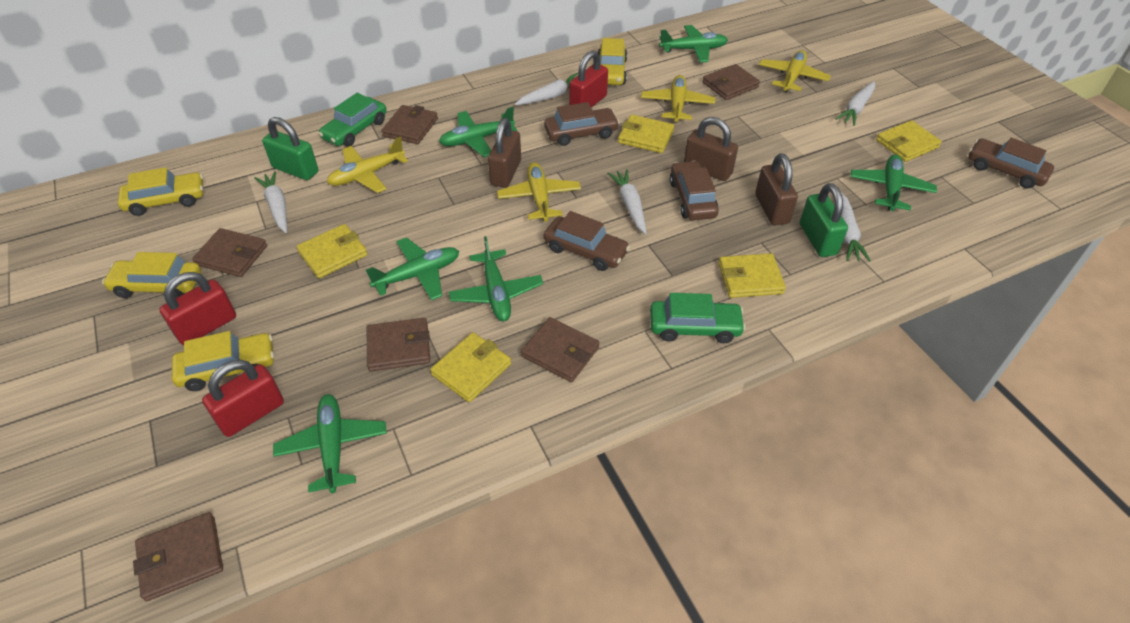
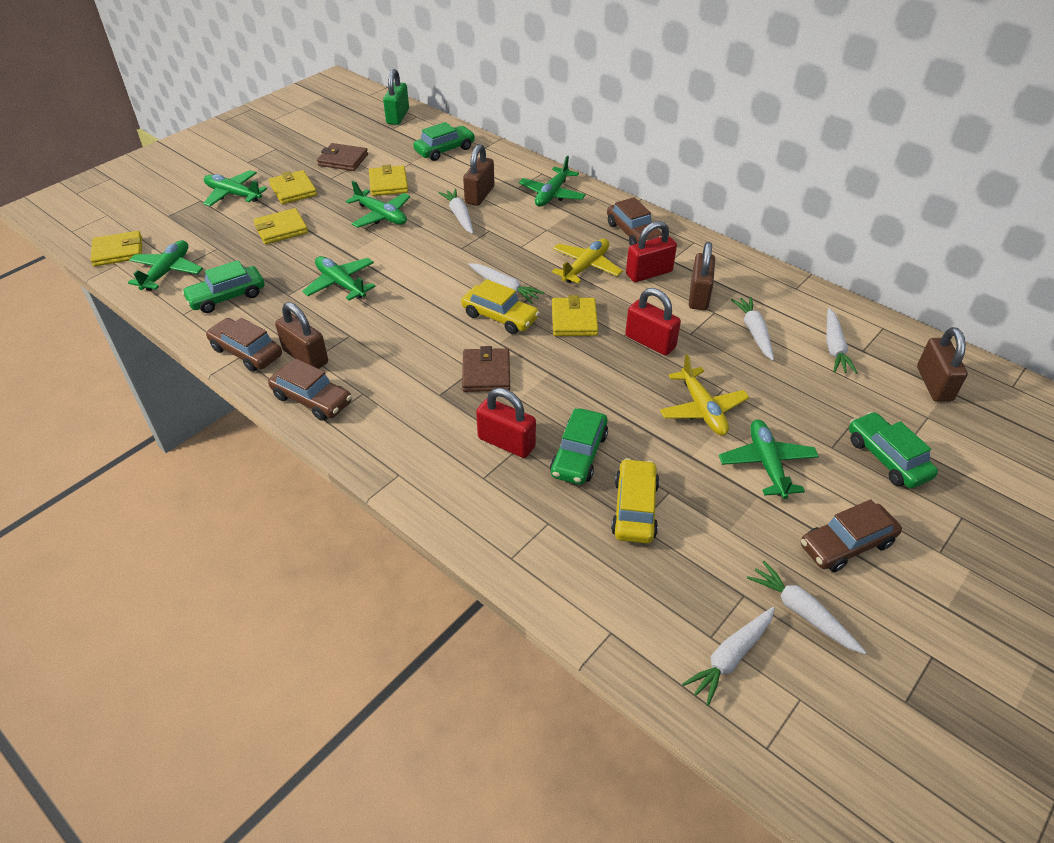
brown padlock: 3 -> 4
brown wallet: 6 -> 2
green car: 2 -> 4
green padlock: 2 -> 1
white carrot: 5 -> 6
yellow car: 4 -> 2
yellow plane: 4 -> 2

